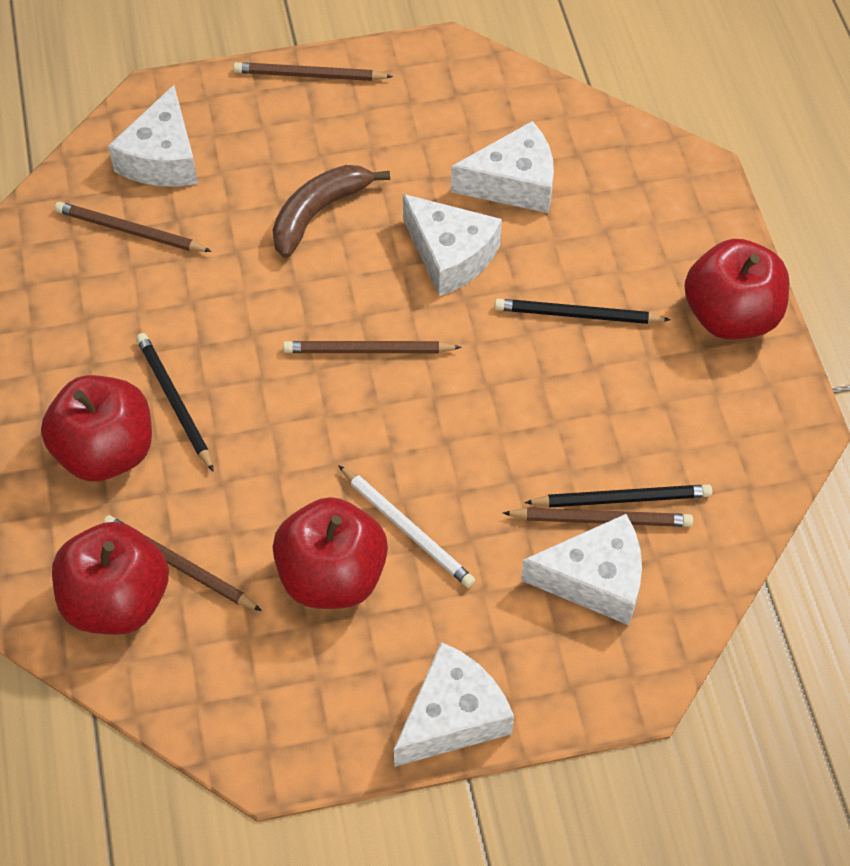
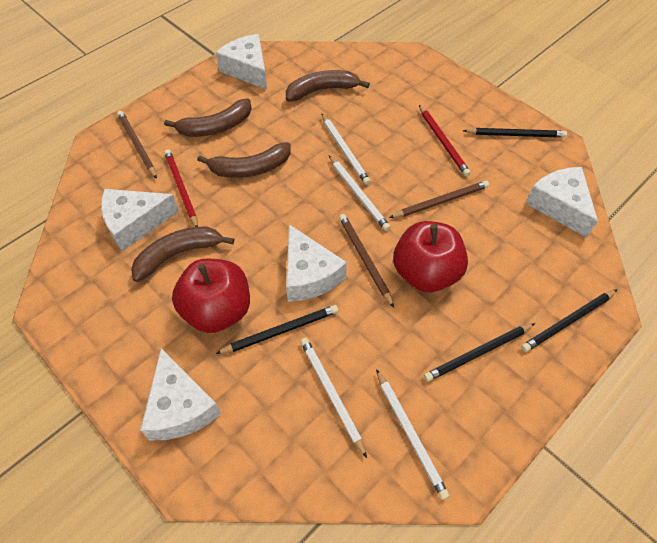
black pencil: 3 -> 4
brown banana: 1 -> 4
brown pencil: 5 -> 3
red apple: 4 -> 2
red pencil: 0 -> 2
white pencil: 1 -> 4

